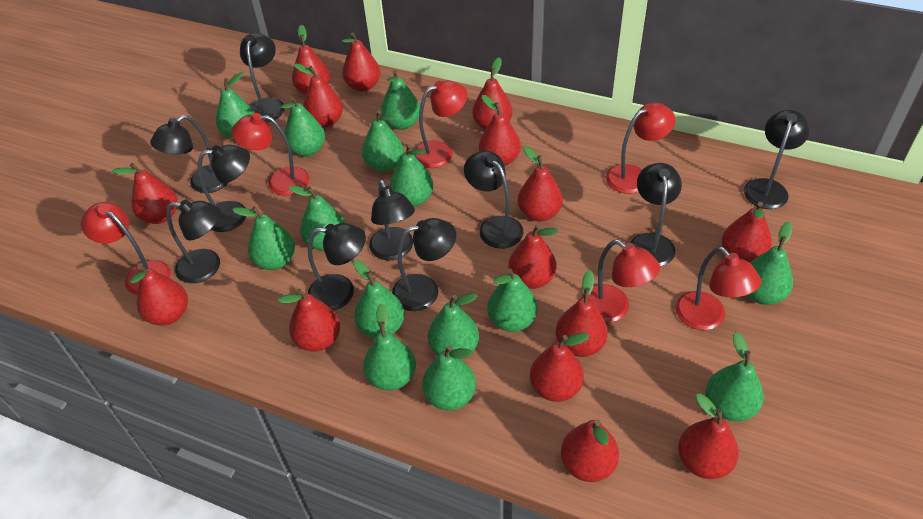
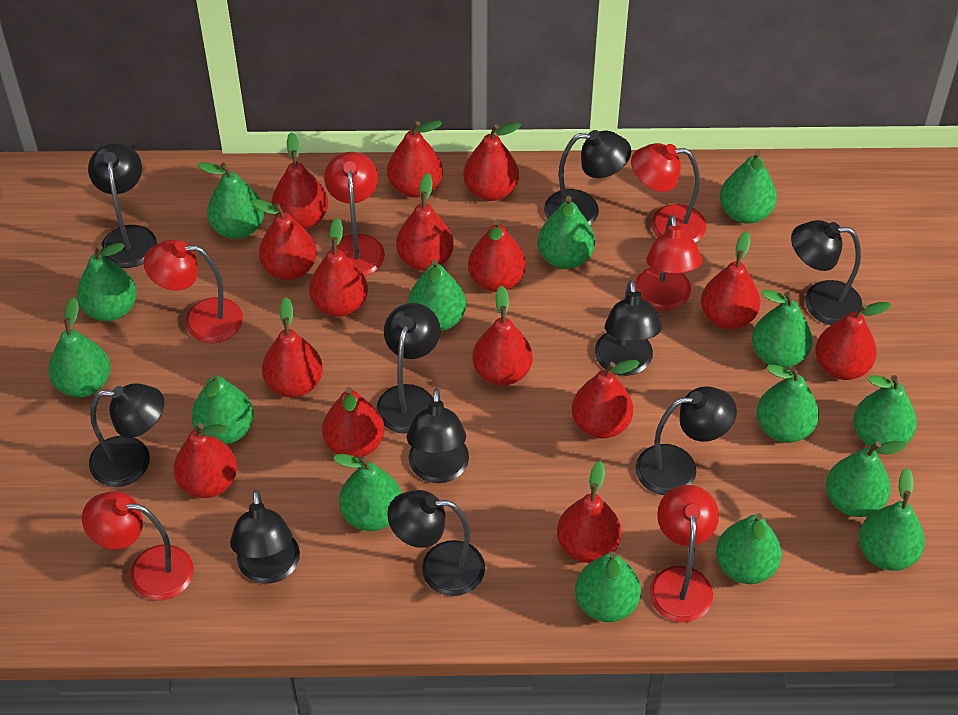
green pear: 14 -> 15

